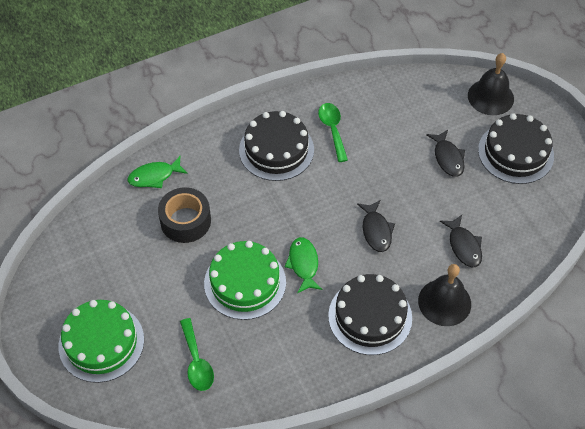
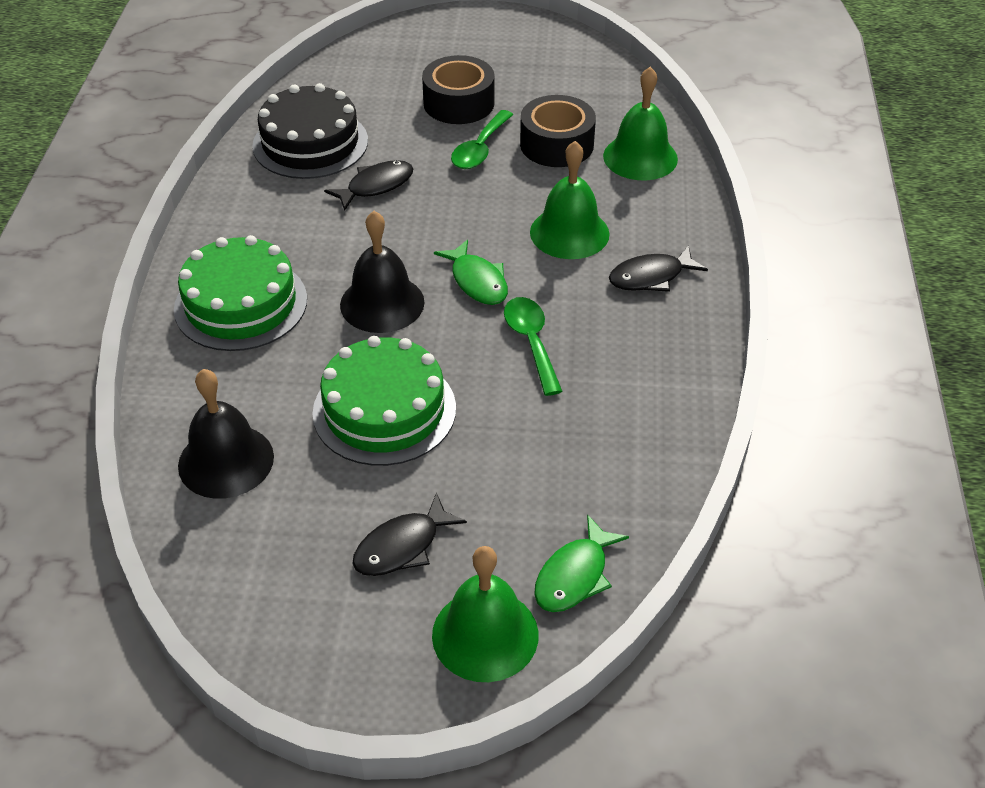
black cake: 3 -> 1
black tape: 1 -> 2
green bell: 0 -> 3

